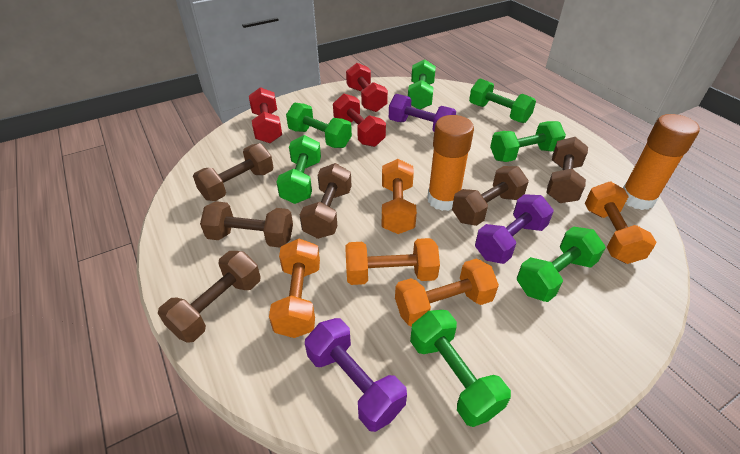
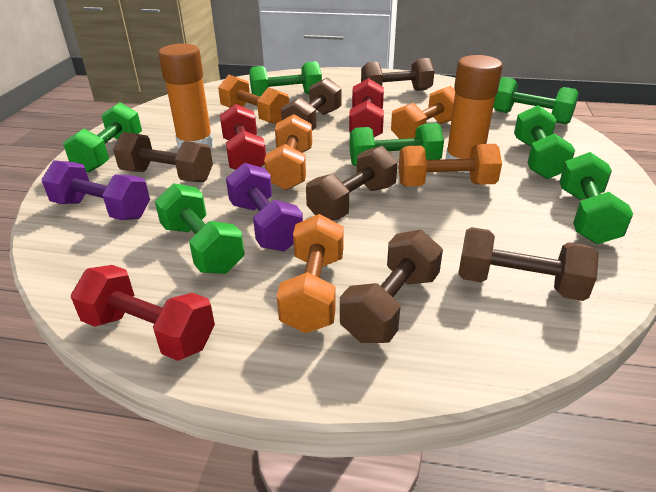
purple dumbbell: 3 -> 2

